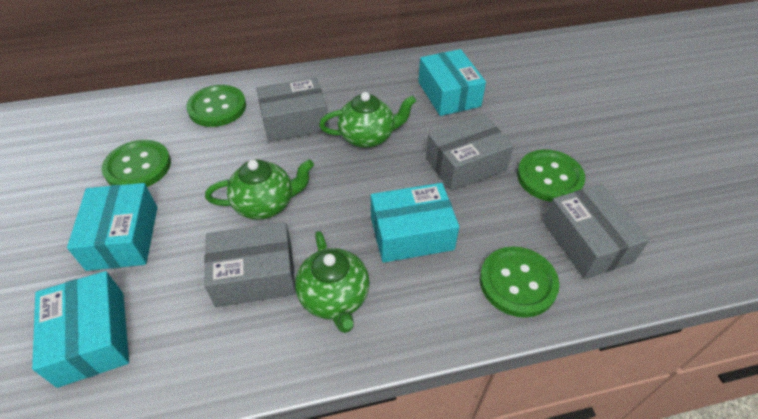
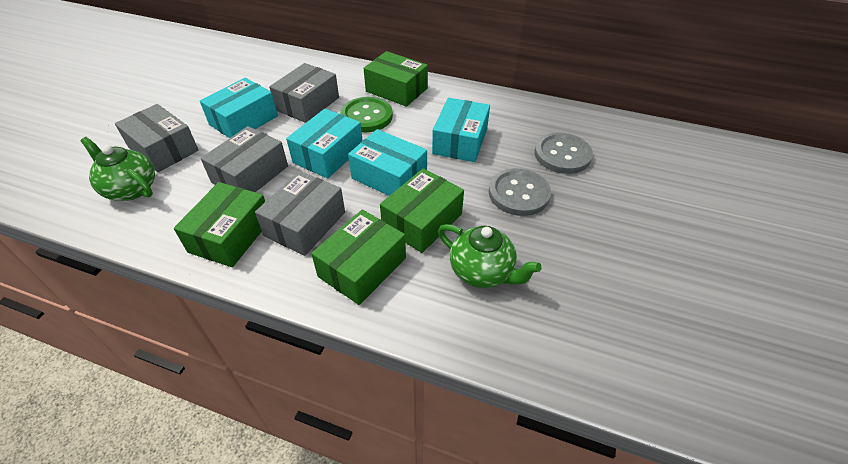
green box: 0 -> 4
green button: 4 -> 1
green teapot: 3 -> 2
grey button: 0 -> 2

